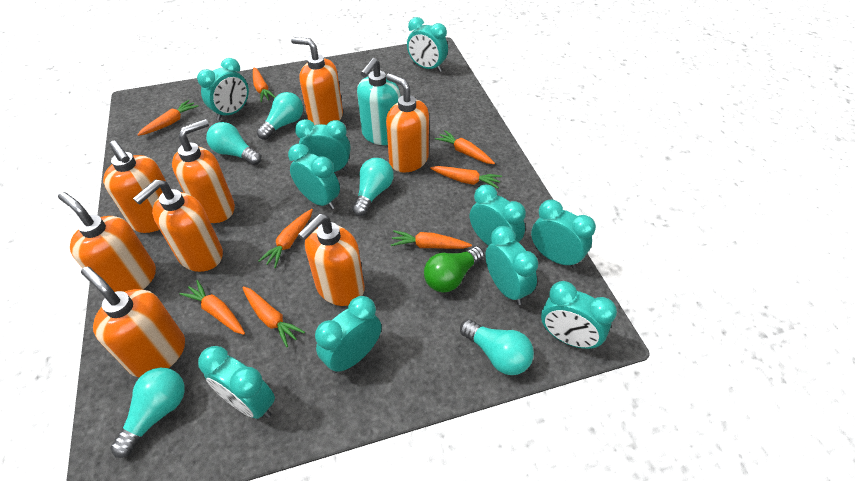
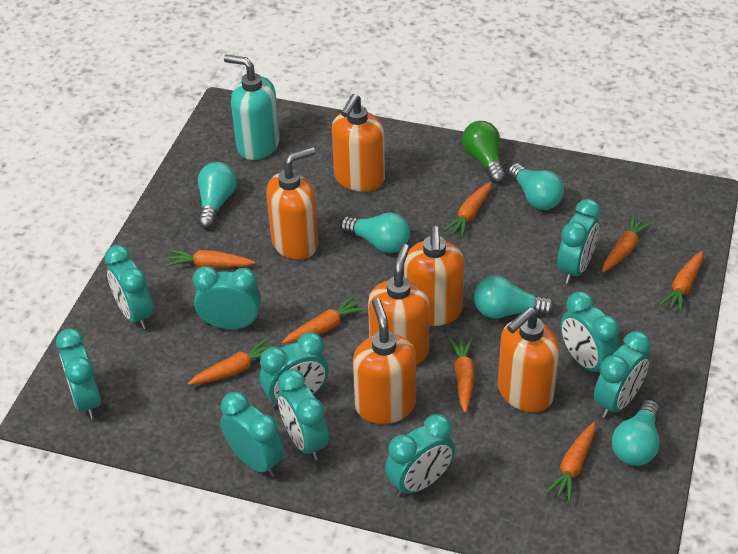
orange soap dispenser: 8 -> 6

